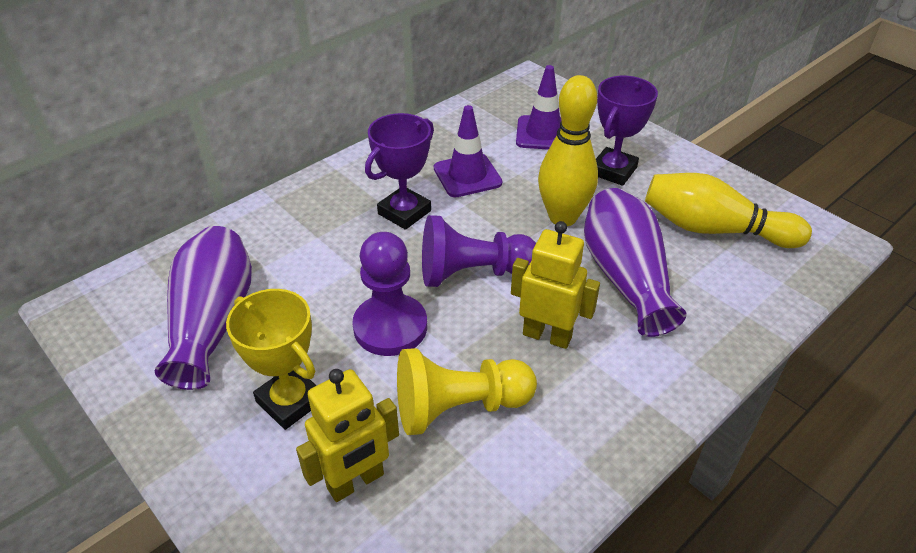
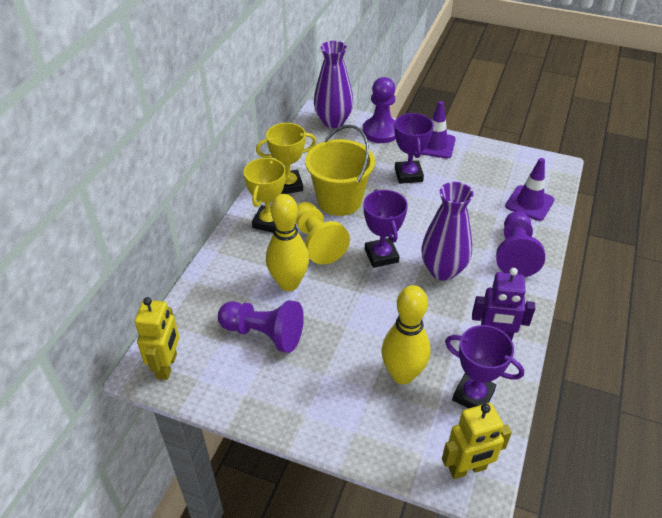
purple pawn: 2 -> 3
purple robot: 0 -> 1
purple trophy: 2 -> 3
yellow bucket: 0 -> 1
yellow trophy: 1 -> 2

